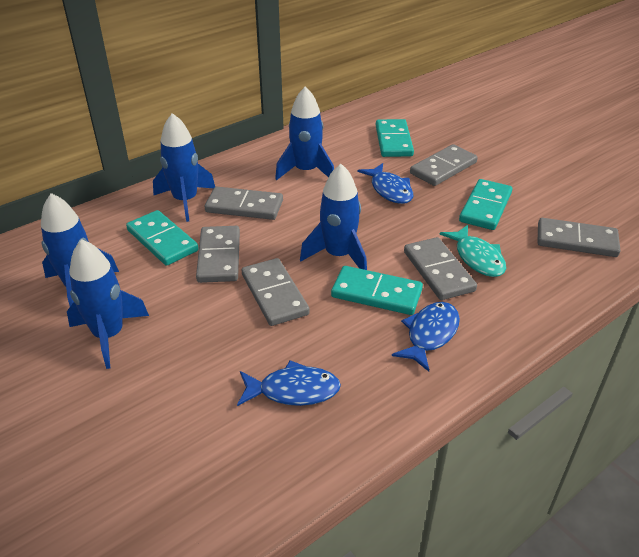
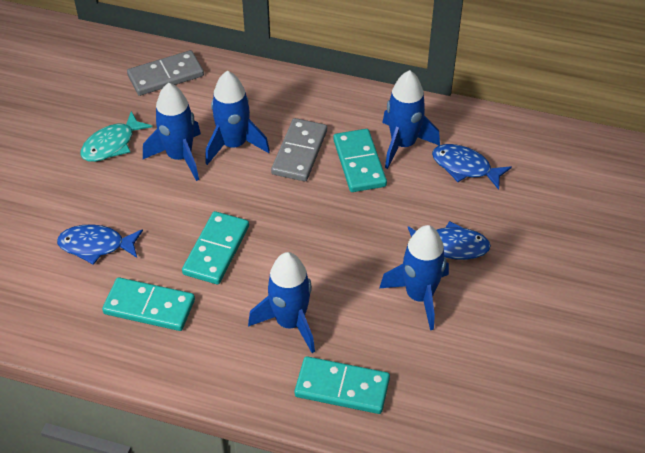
grey domino: 6 -> 2

